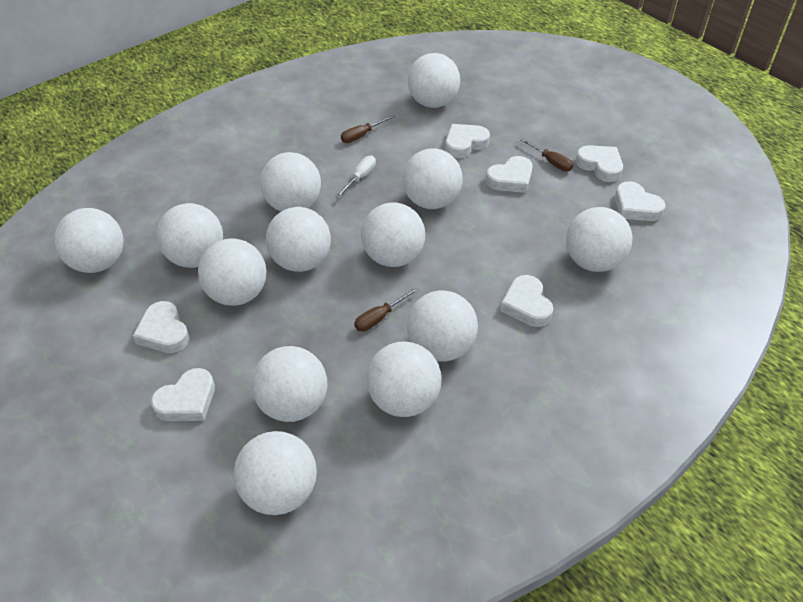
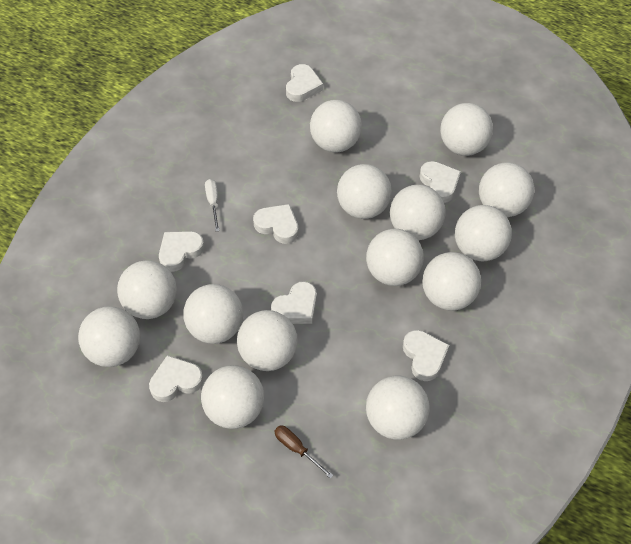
brown screwdriver: 3 -> 1
white ball: 13 -> 14

